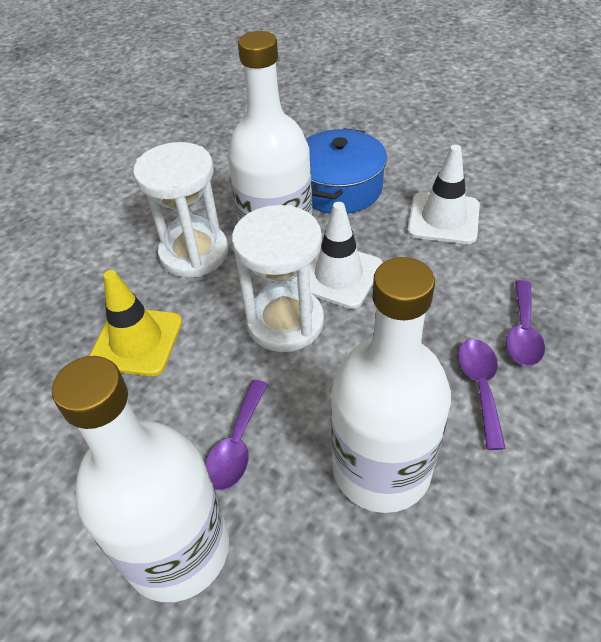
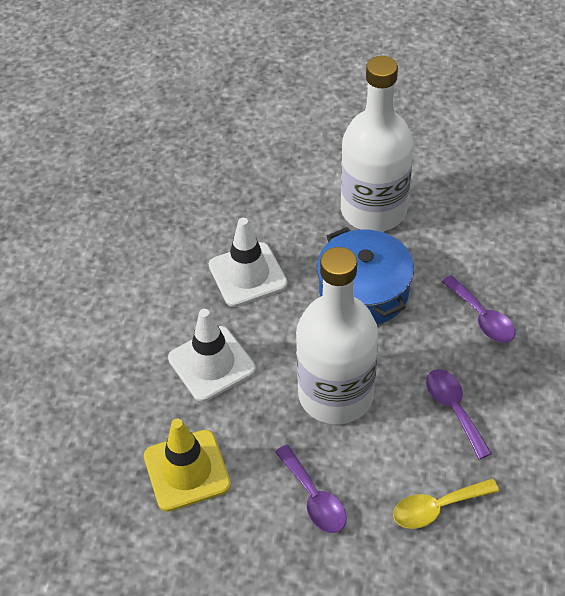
white bottle: 3 -> 2
white hourglass: 2 -> 0
yellow spoon: 0 -> 1

